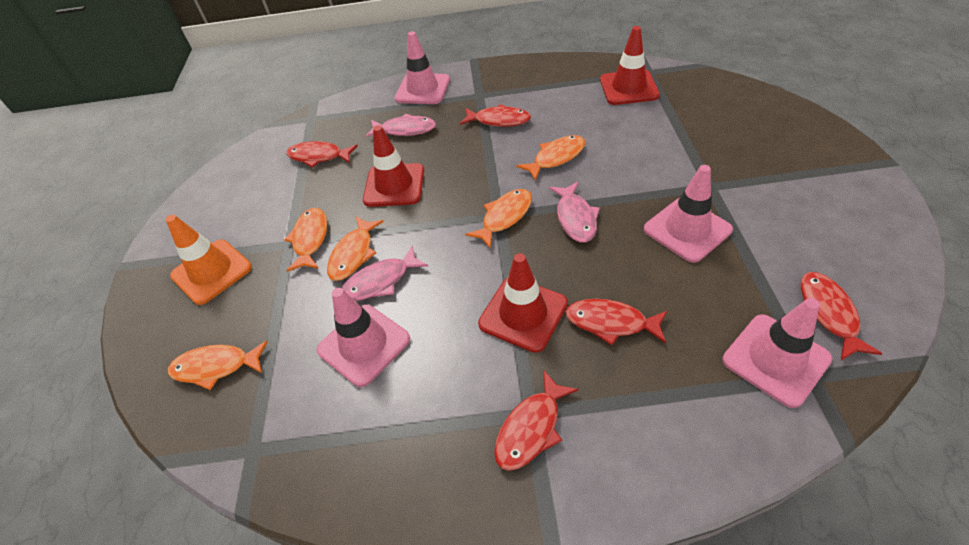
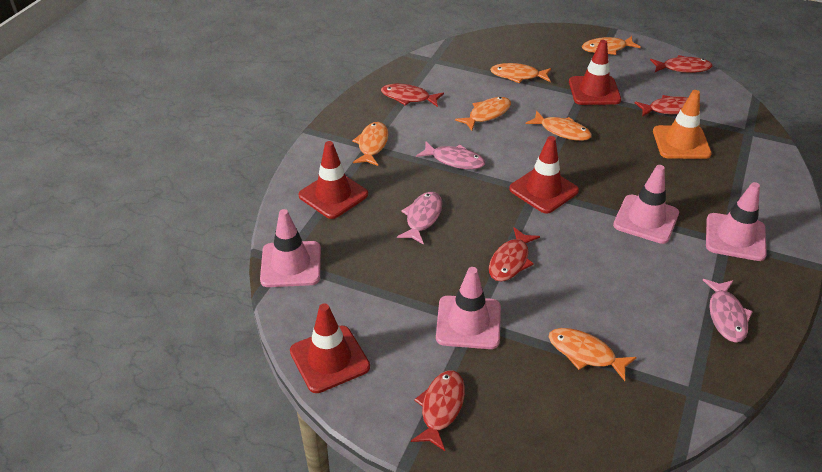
orange fish: 5 -> 6
red traffic cone: 3 -> 4

